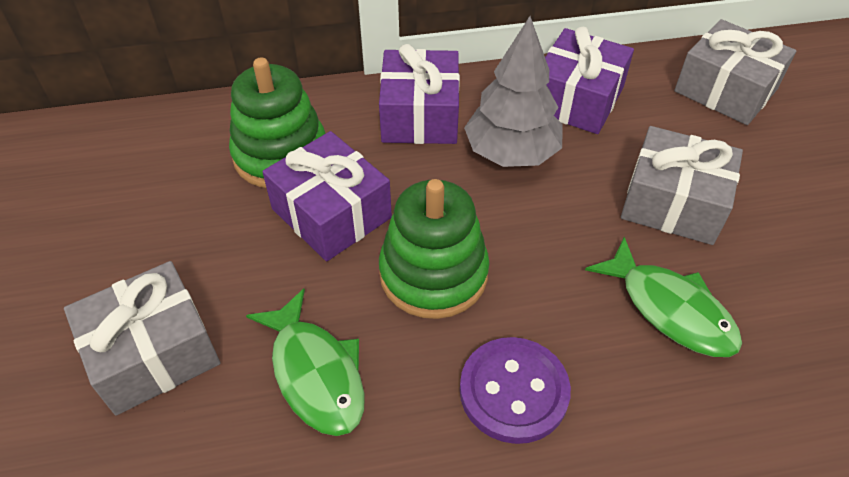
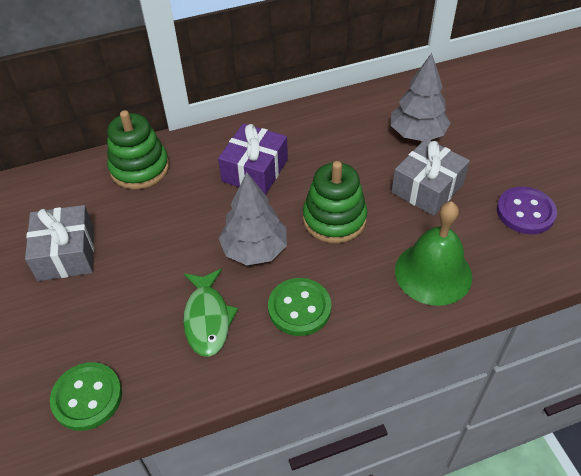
green bell: 0 -> 1
green button: 0 -> 2
green fish: 2 -> 1
grey gift: 3 -> 2
grey tree: 1 -> 2
purple gift: 3 -> 1

